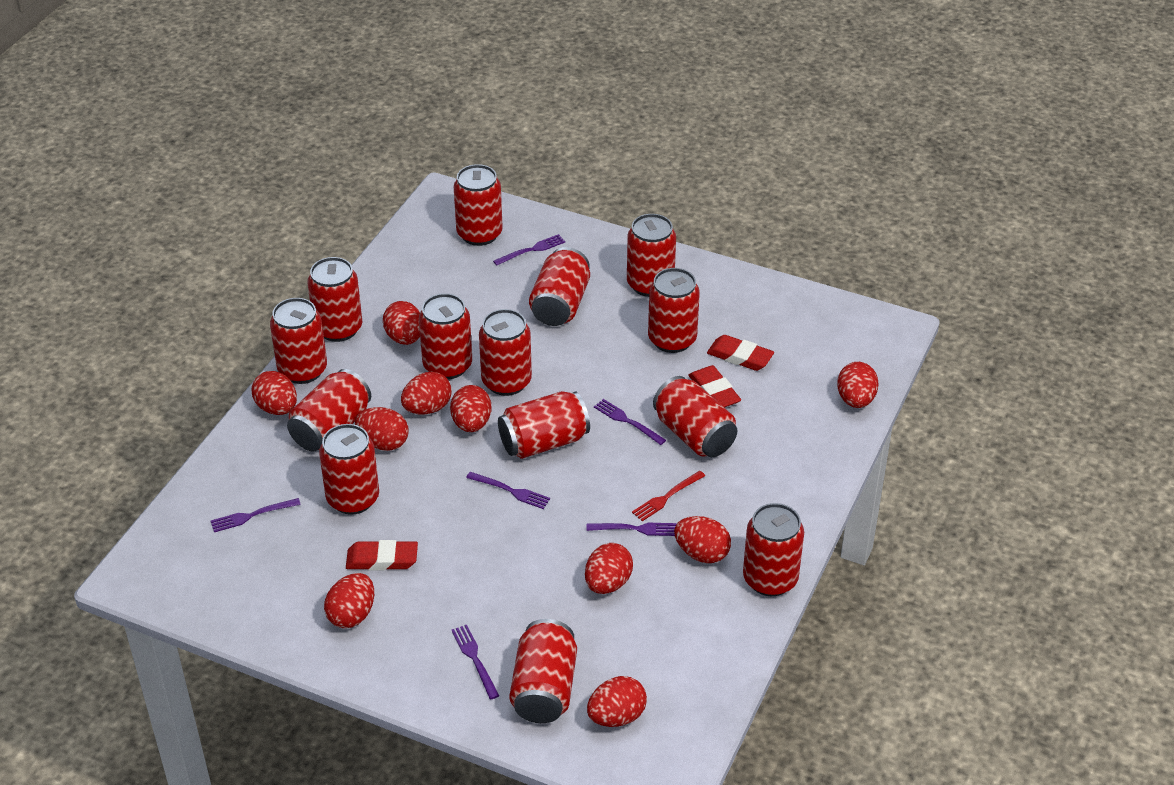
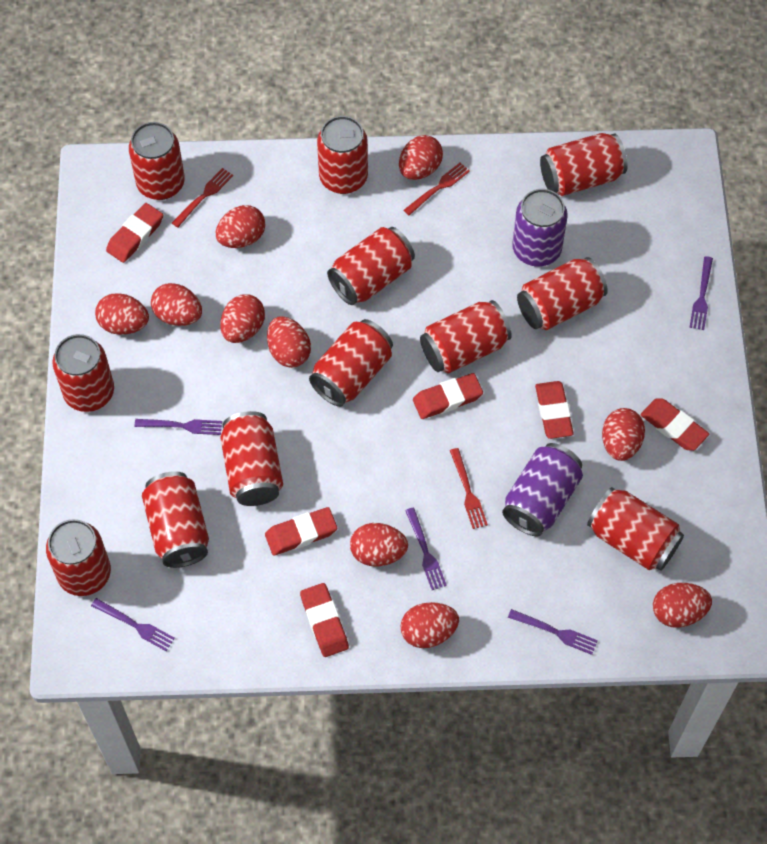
purple can: 0 -> 2
purple fork: 6 -> 5
red can: 14 -> 12
red eraser: 3 -> 6
red fork: 1 -> 3

